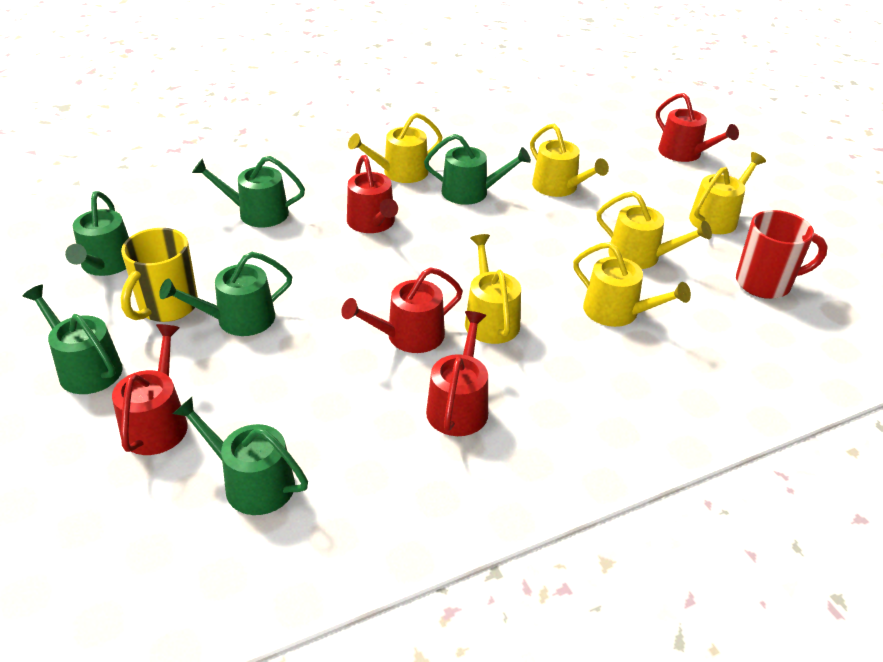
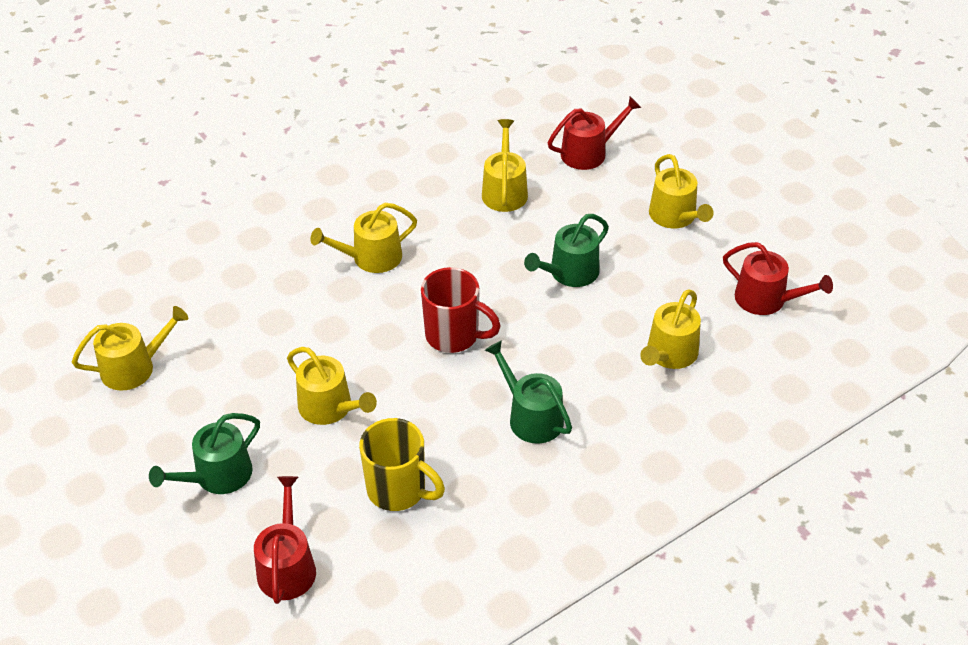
green watering can: 6 -> 3
red watering can: 5 -> 3

